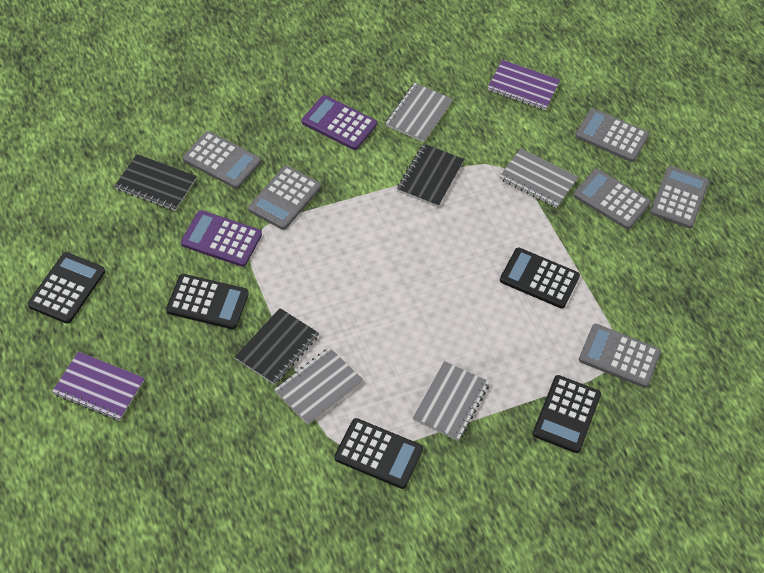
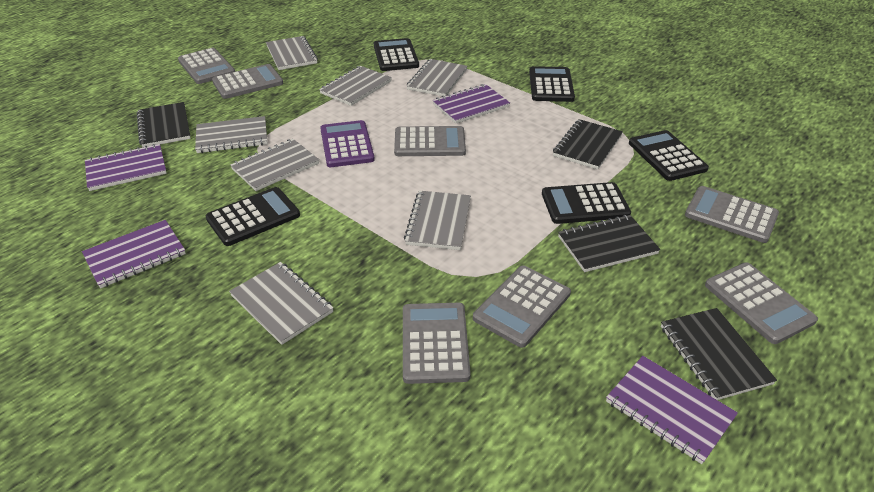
black notebook: 3 -> 4
grey calculator: 6 -> 7
grey notebook: 4 -> 7
purple calculator: 2 -> 1
purple notebook: 2 -> 4

